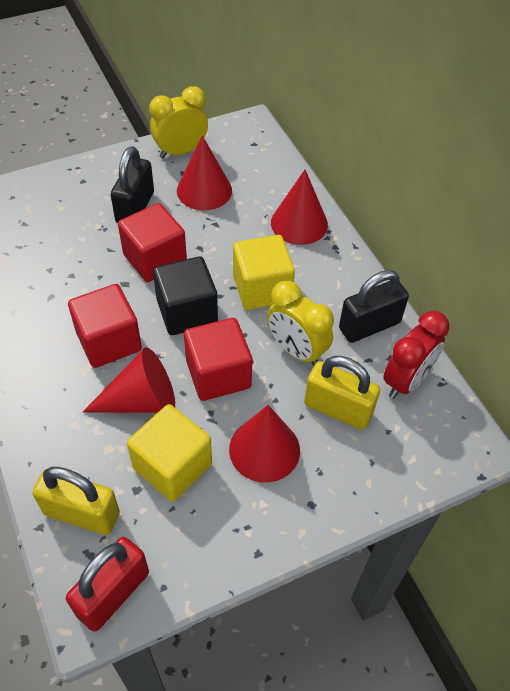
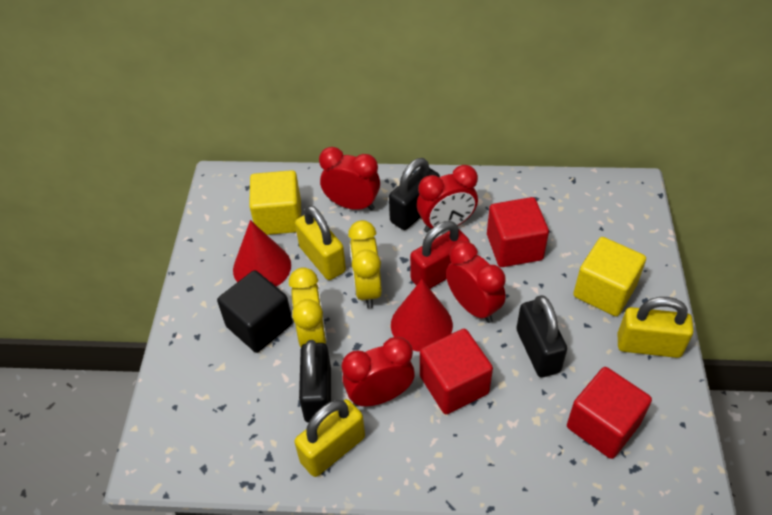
black padlock: 2 -> 3
red clock: 1 -> 4
red cone: 4 -> 2
yellow padlock: 2 -> 3

